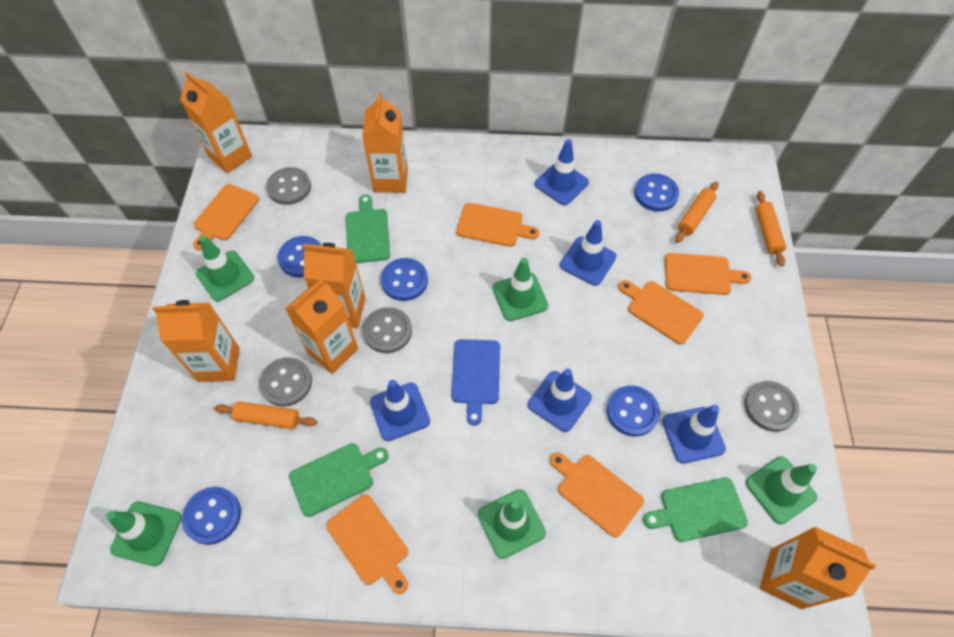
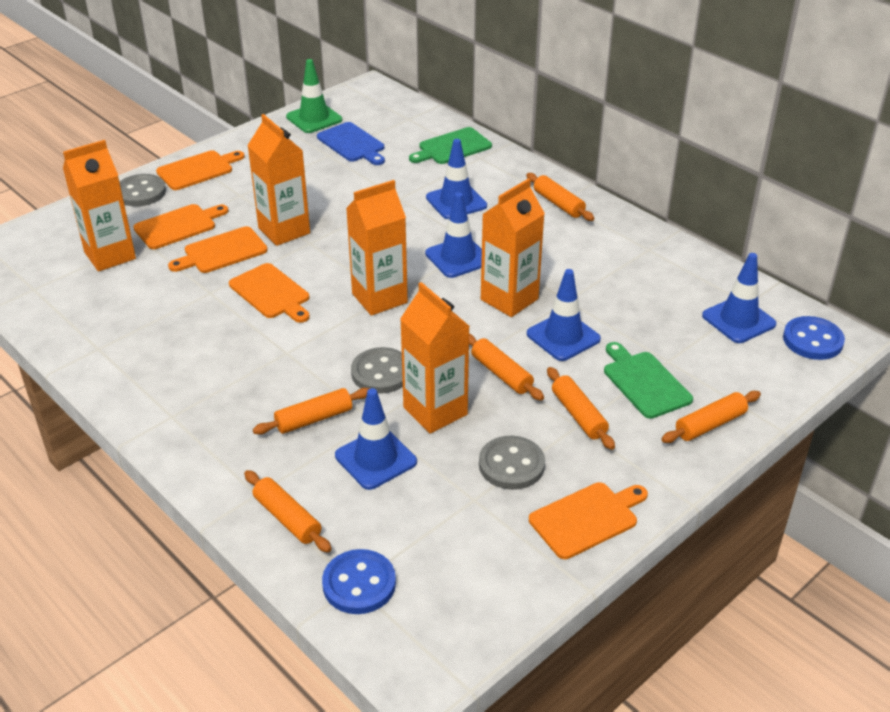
blue button: 5 -> 2
green cutting board: 3 -> 2
green traffic cone: 5 -> 1
grey button: 4 -> 3
orange carton: 6 -> 5
orange cutting board: 6 -> 5
orange rolling pin: 3 -> 6

